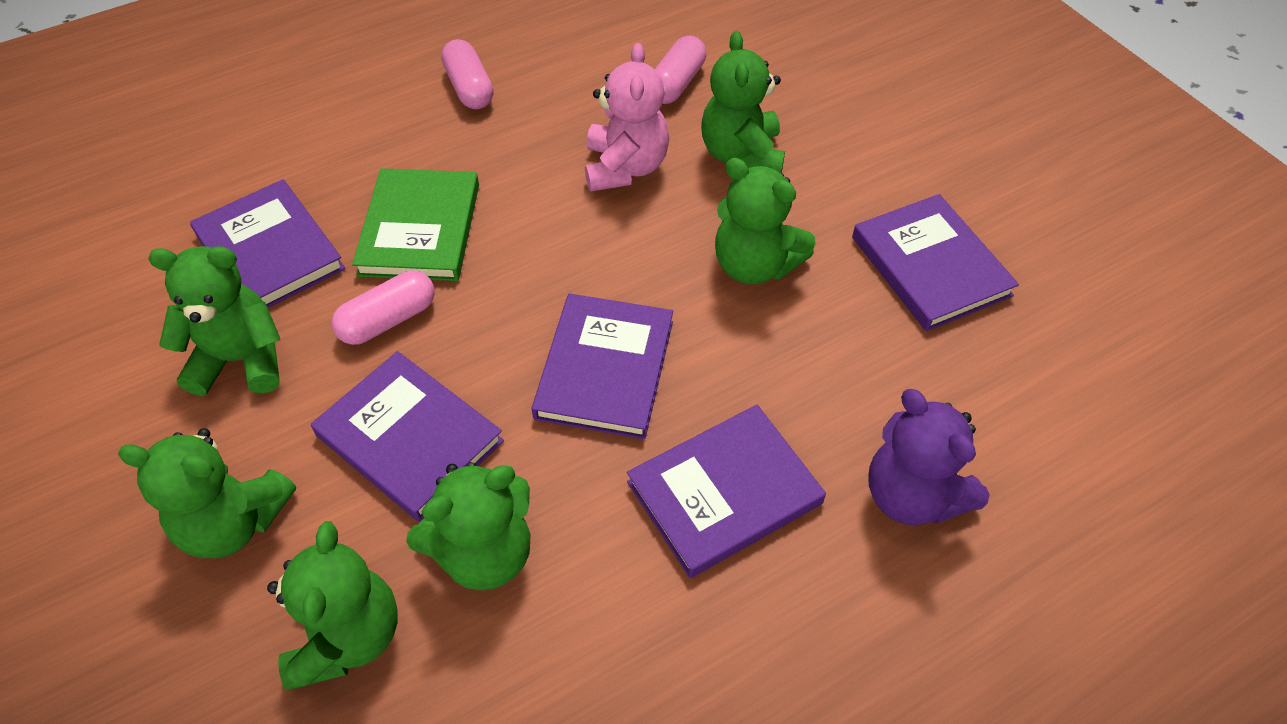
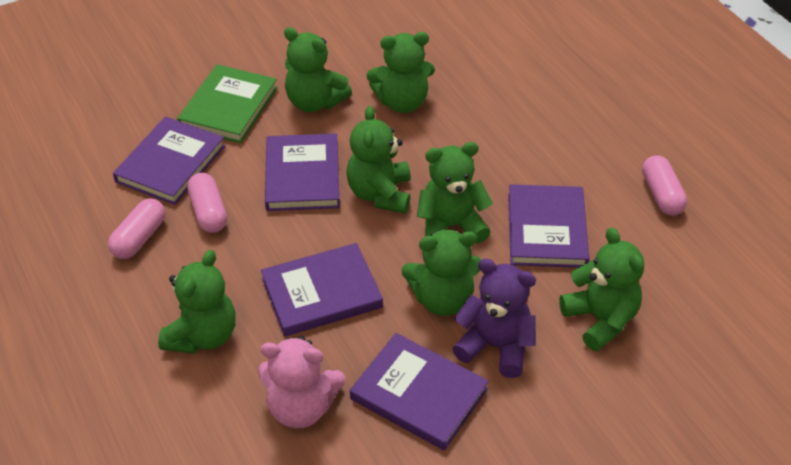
green teddy bear: 6 -> 7

